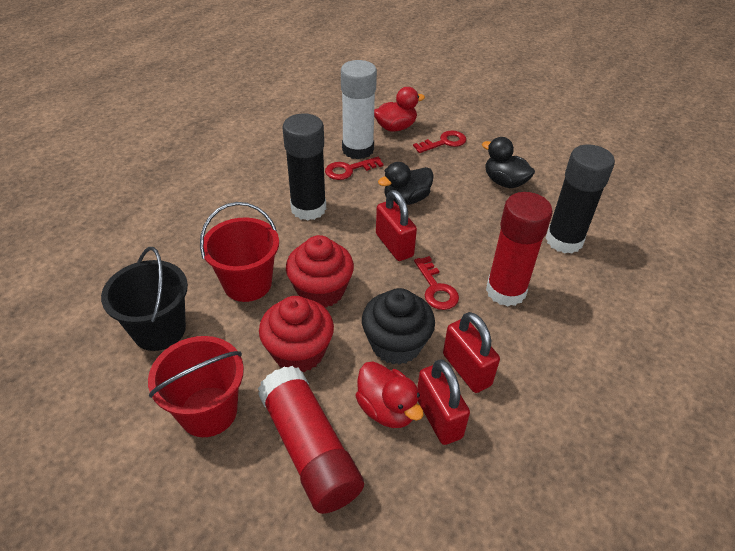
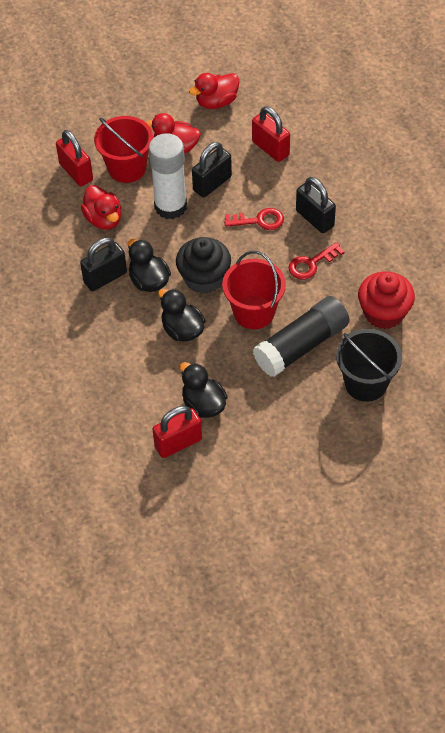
black duck: 2 -> 3
black glue stick: 2 -> 1
black padlock: 0 -> 3
red cupcake: 2 -> 1
red duck: 2 -> 3
red glue stick: 2 -> 0
red key: 3 -> 2

